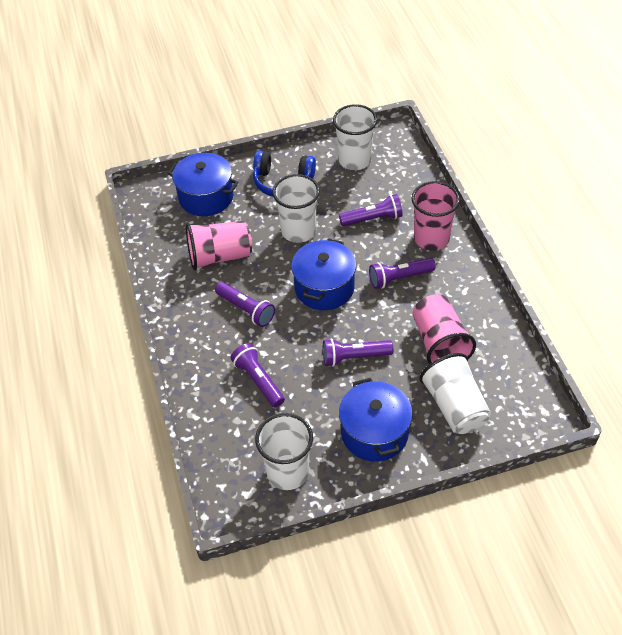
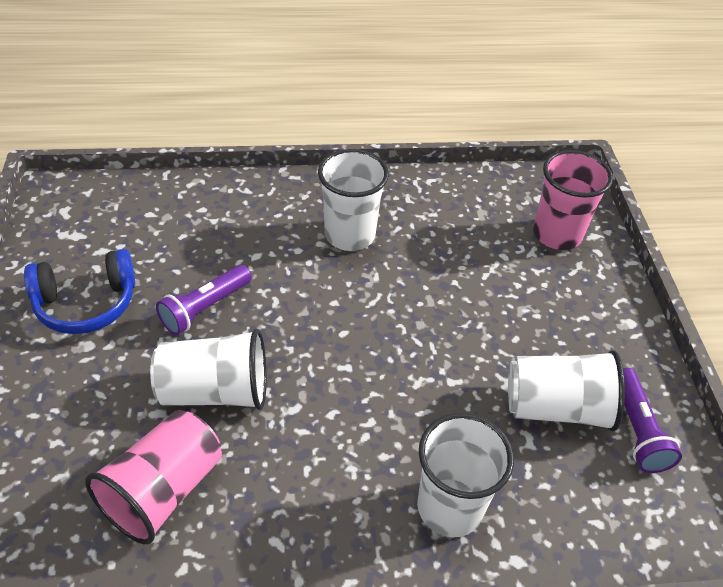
blue pot: 3 -> 0
pink cup: 3 -> 2
purple flashlight: 5 -> 2

